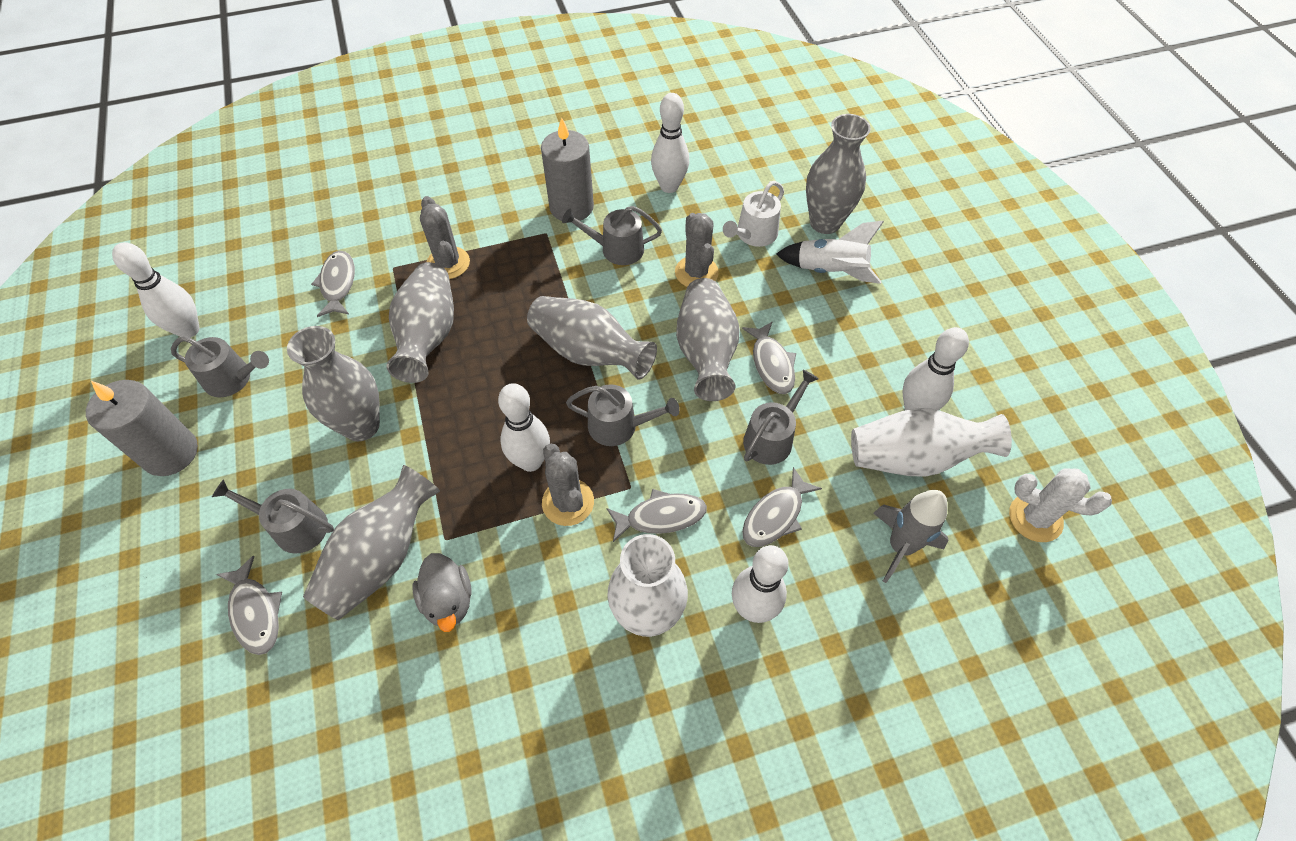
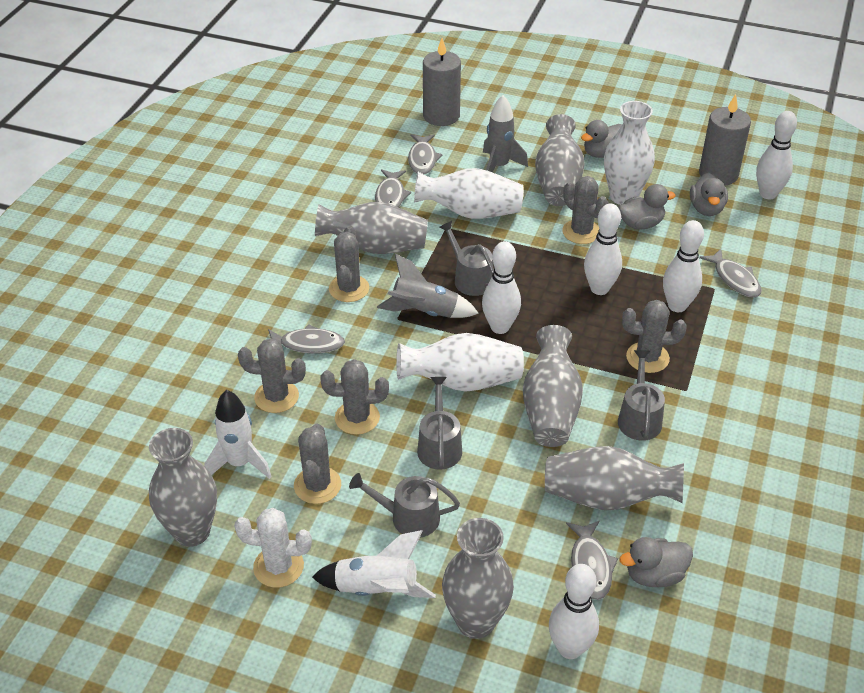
grey cactus: 3 -> 6
grey duck: 1 -> 4
grey rocket: 1 -> 2
grey watering can: 5 -> 4
white rocket: 1 -> 2
white vase: 2 -> 3
white watering can: 1 -> 0

